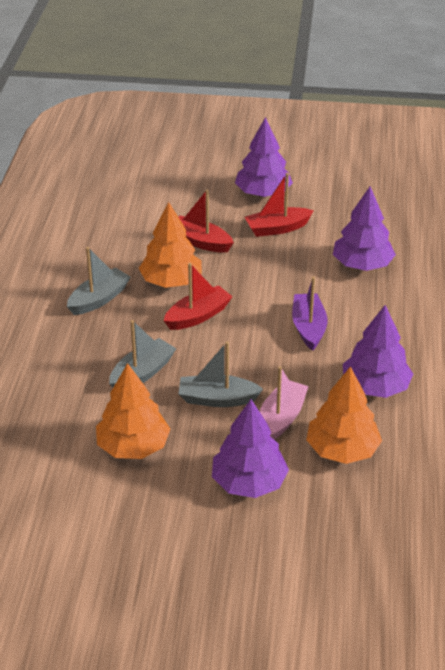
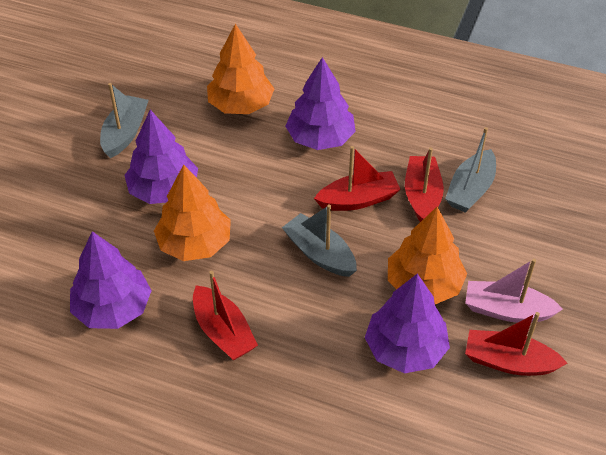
purple boat: 1 -> 0
red boat: 3 -> 4

